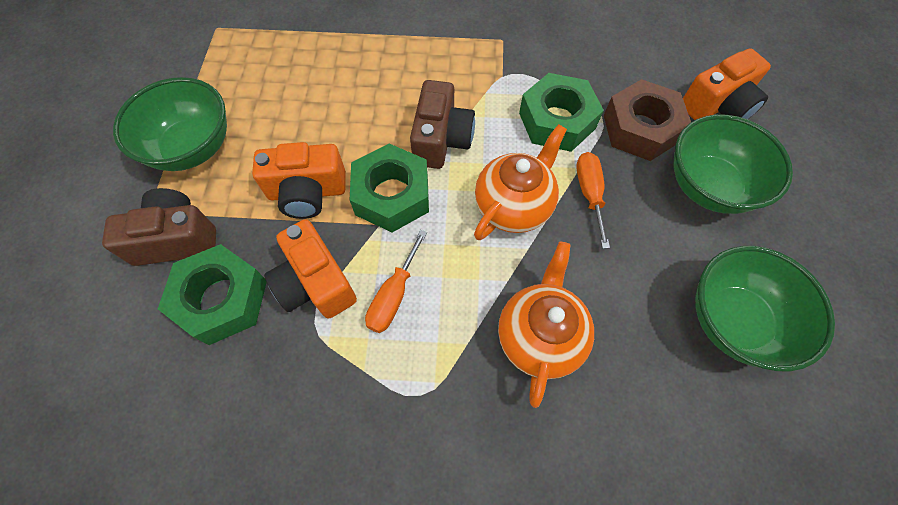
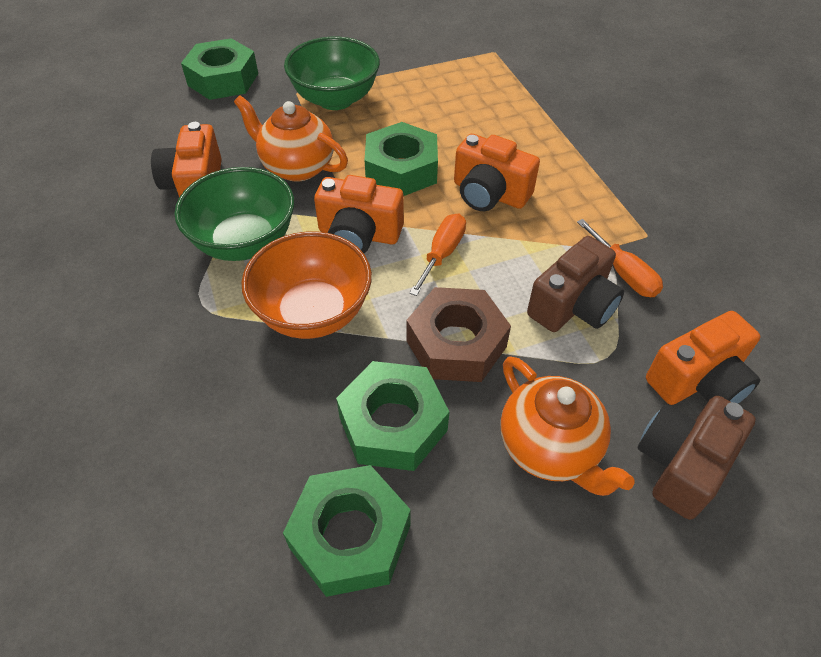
green bowl: 3 -> 2
green nut: 3 -> 4
orange bowl: 0 -> 1
orange camera: 3 -> 4

